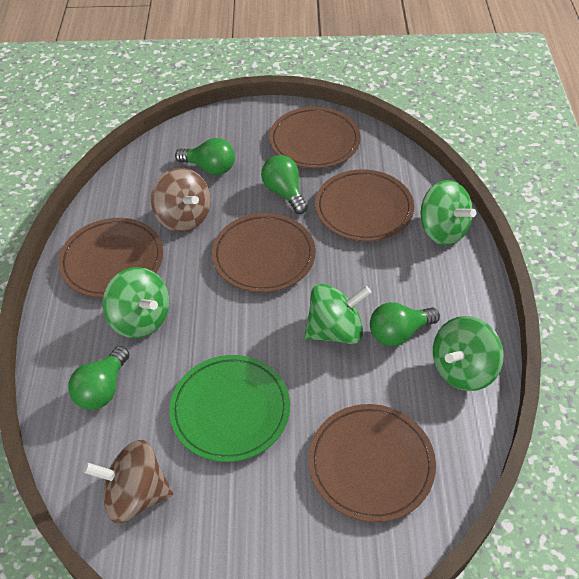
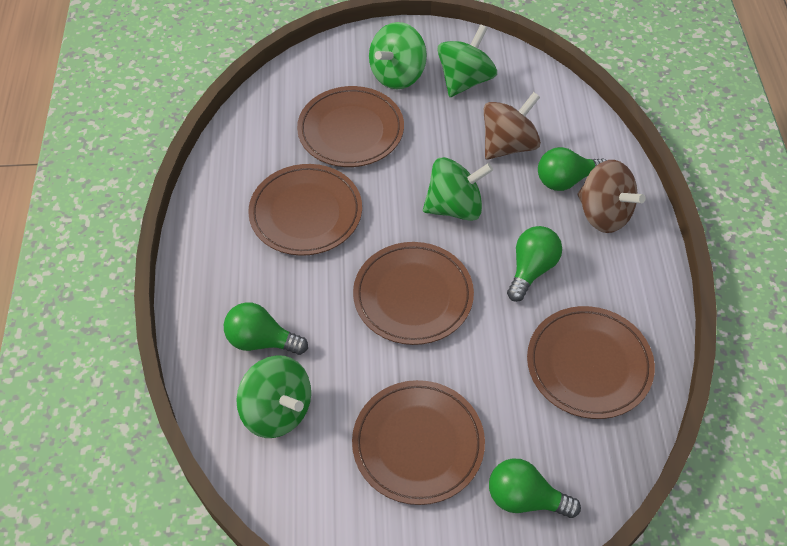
green plate: 1 -> 0

